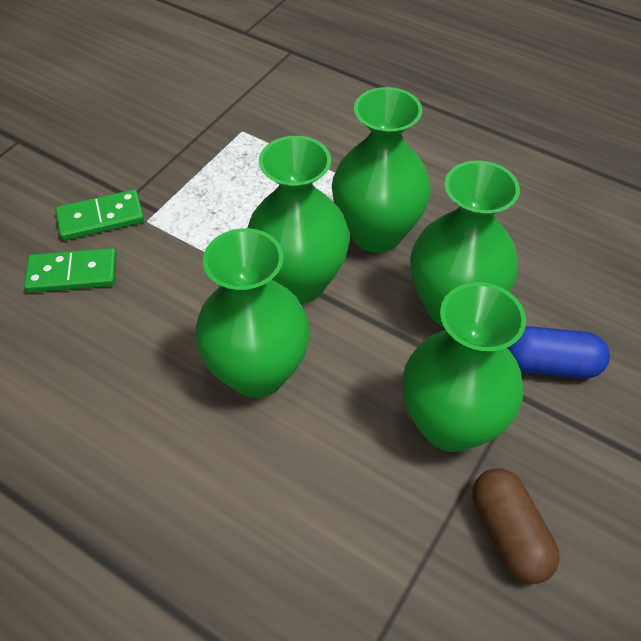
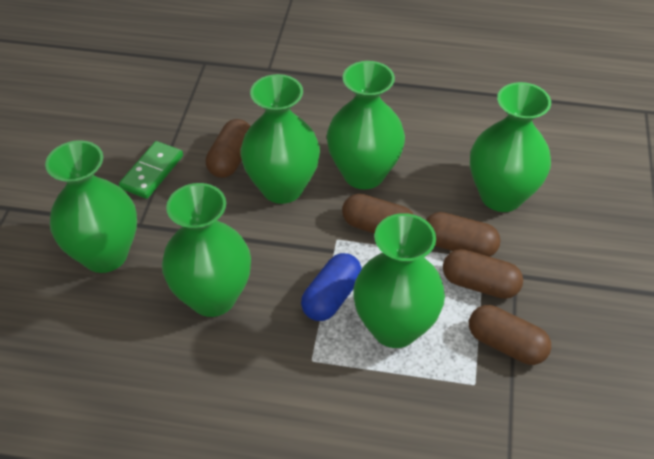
brown capsule: 1 -> 5
green domino: 2 -> 1
green vase: 5 -> 6

